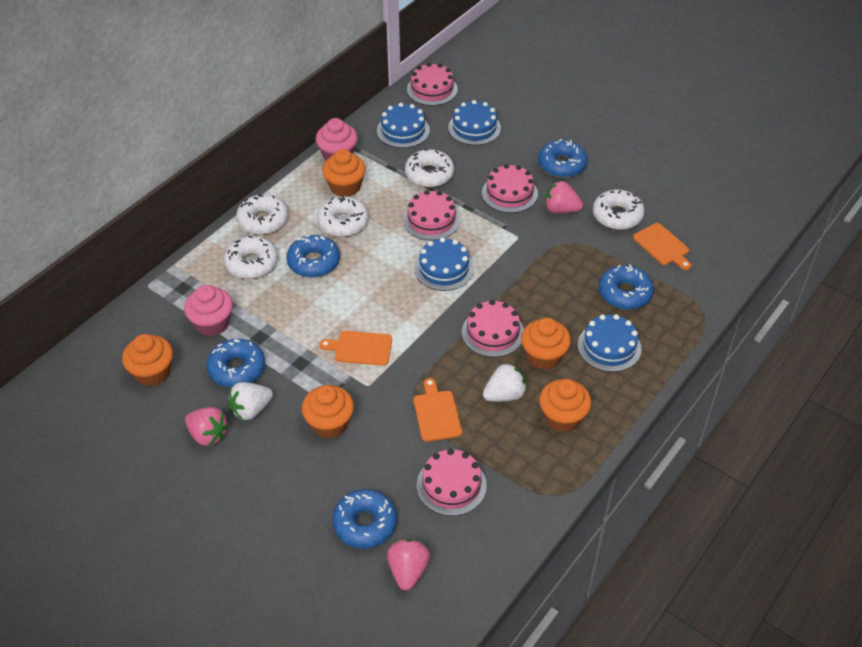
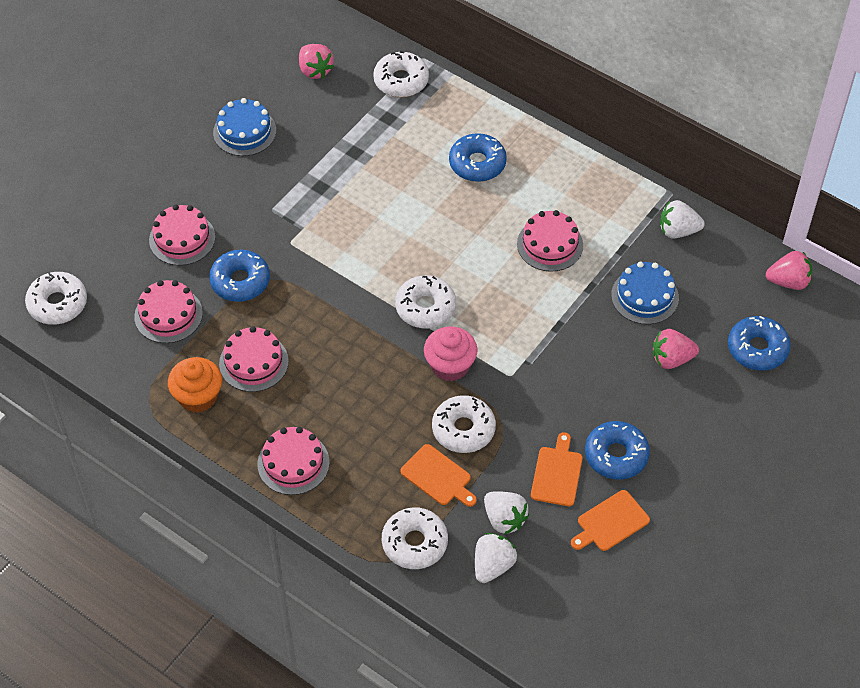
blue cake: 4 -> 2
blue donut: 5 -> 4
orange cupcake: 5 -> 1
pink cupcake: 2 -> 1
white strawberry: 2 -> 3

